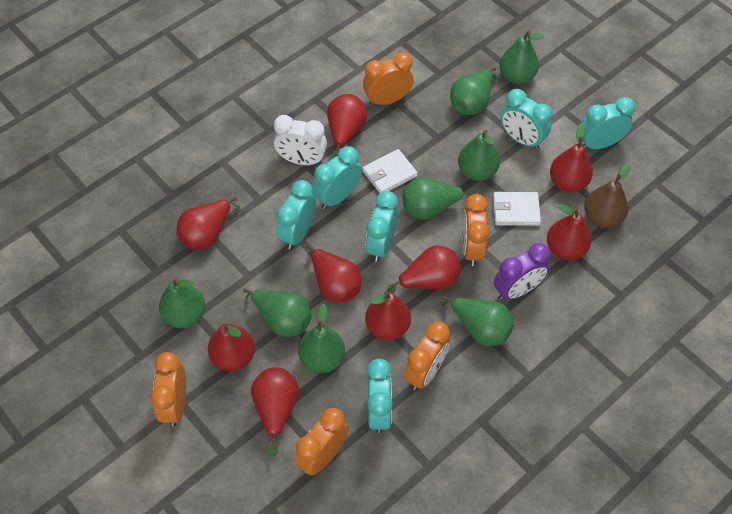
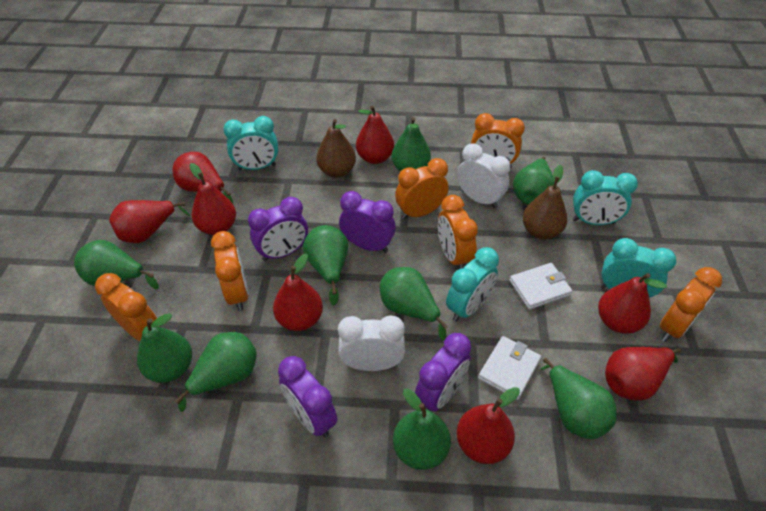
brown pear: 1 -> 2
green pear: 8 -> 9
orange clock: 5 -> 6
purple clock: 1 -> 4
red pear: 9 -> 8
turquoise clock: 6 -> 4
white clock: 1 -> 2

